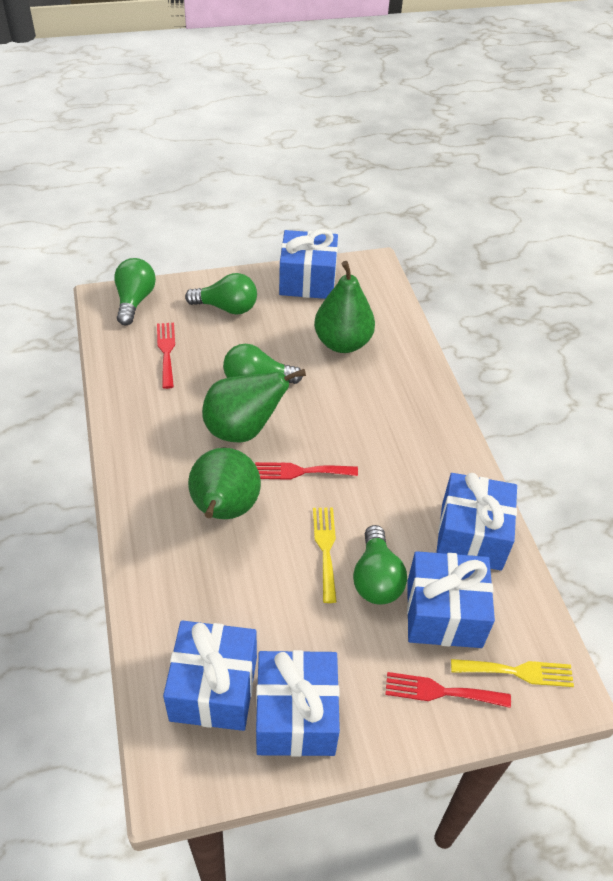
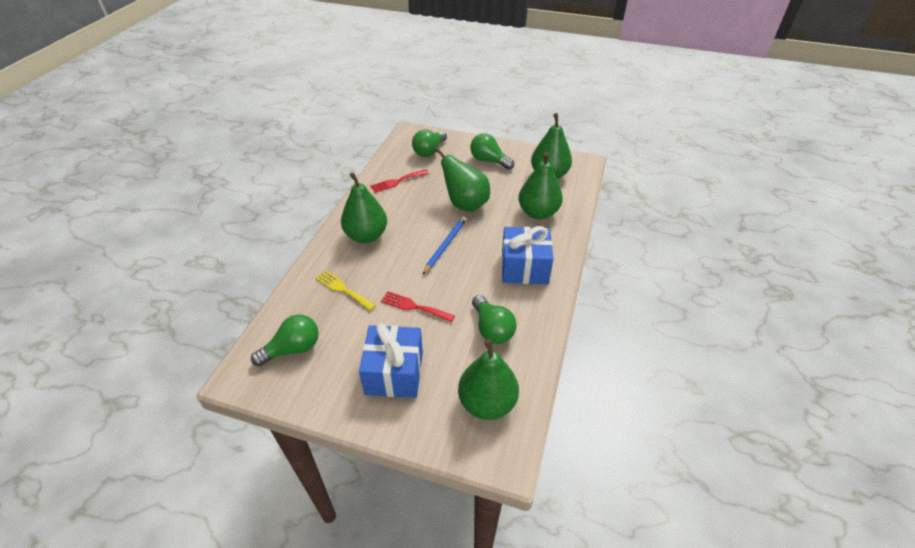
blue gift: 5 -> 2
blue pencil: 0 -> 1
green pear: 3 -> 5
red fork: 3 -> 2
yellow fork: 2 -> 1

